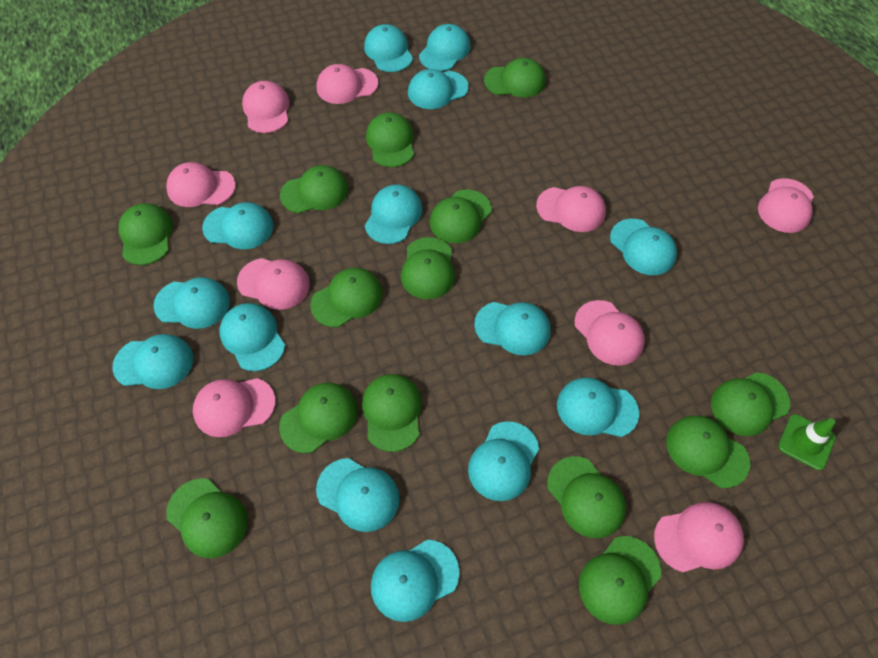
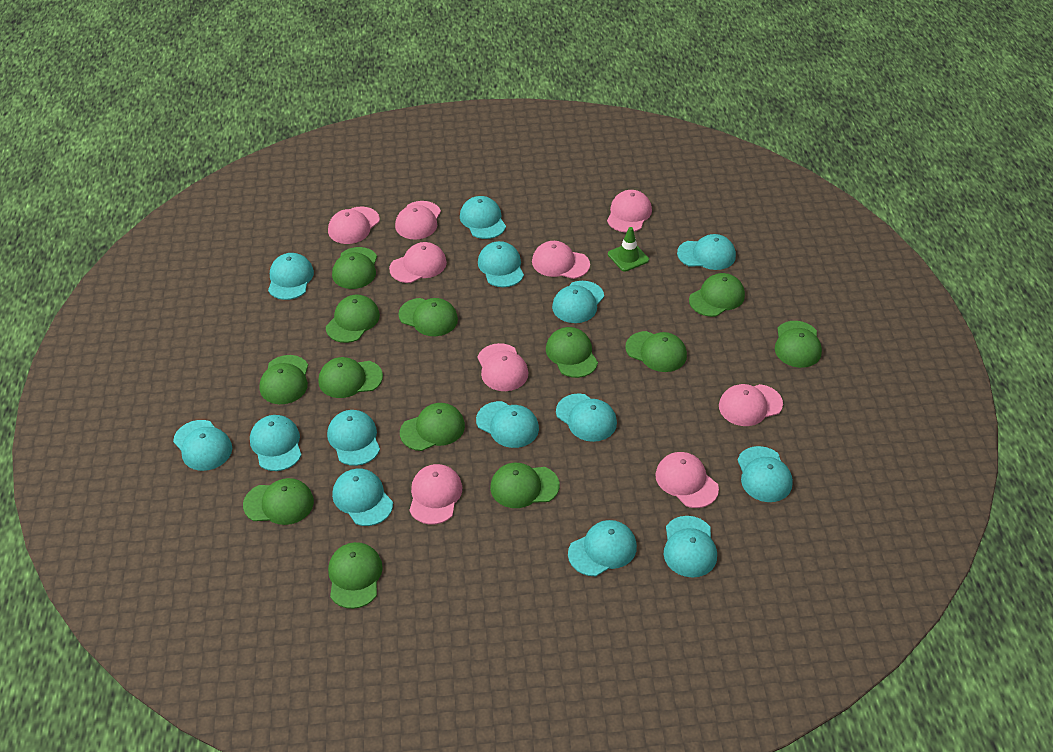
green cap: 14 -> 13

